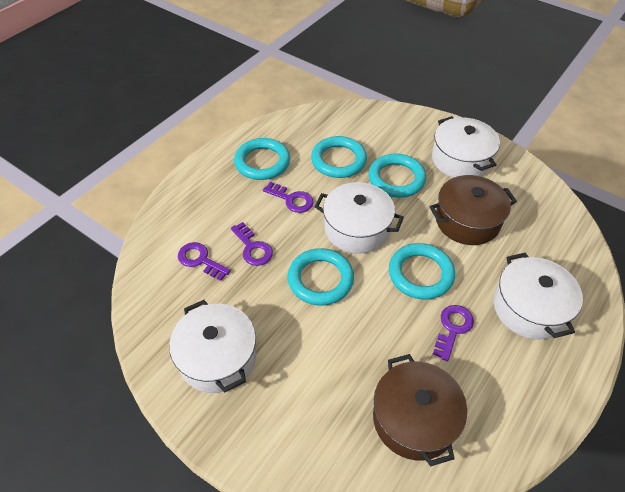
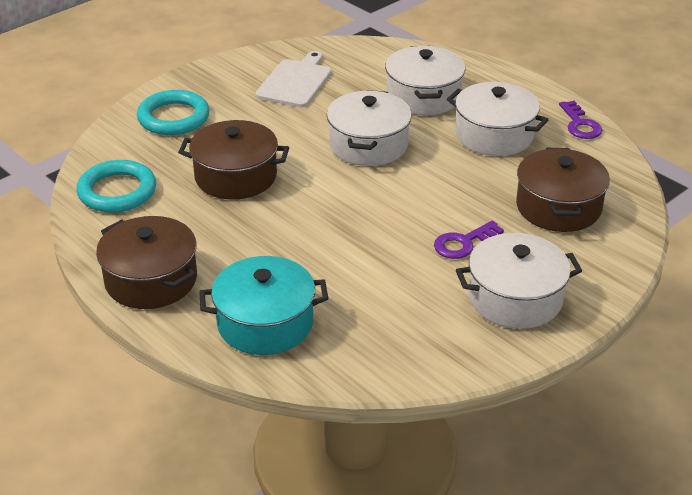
brown pot: 2 -> 3
purple key: 4 -> 2
turquoise pot: 0 -> 1
turquoise ring: 5 -> 2
white cutting board: 0 -> 1

